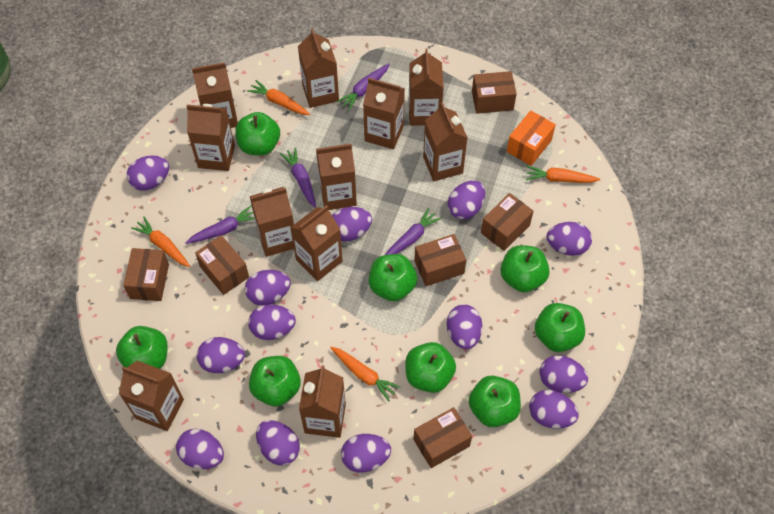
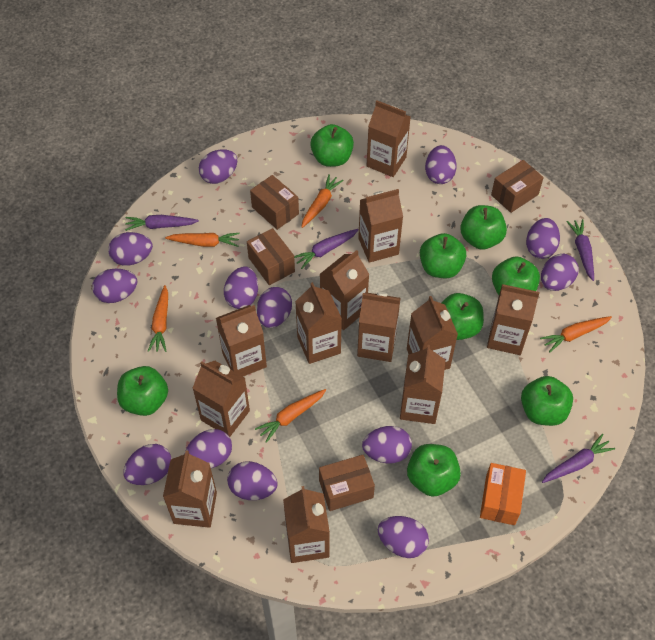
brown box: 6 -> 4
brown carton: 11 -> 12
orange carrot: 4 -> 5

